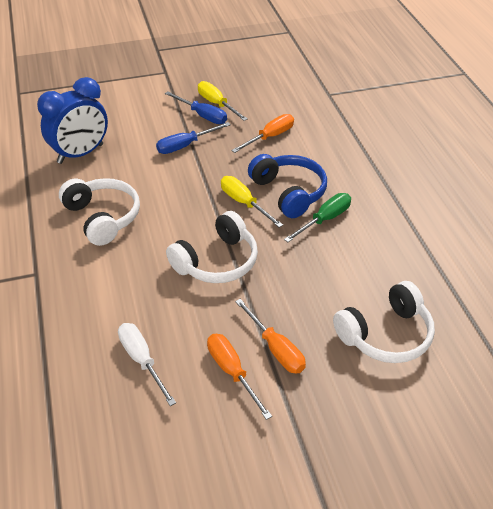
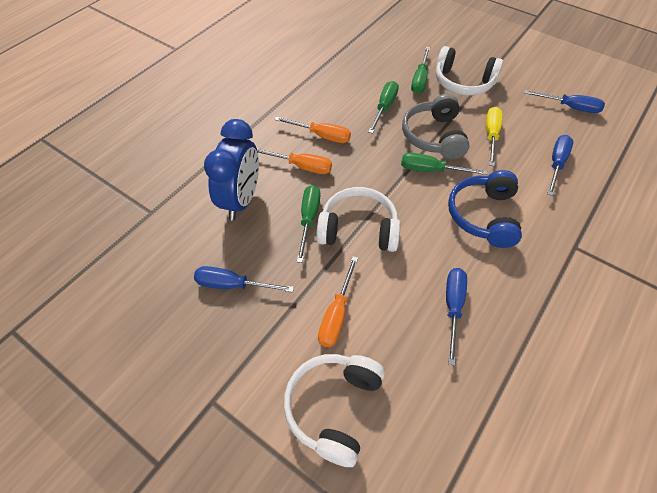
blue screwdriver: 2 -> 4
green screwdriver: 1 -> 4
grey headphones: 0 -> 1
white screwdriver: 1 -> 0
yellow screwdriver: 2 -> 1

